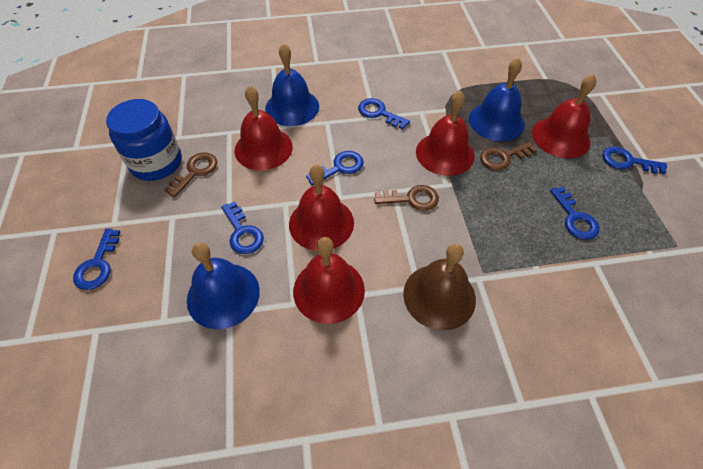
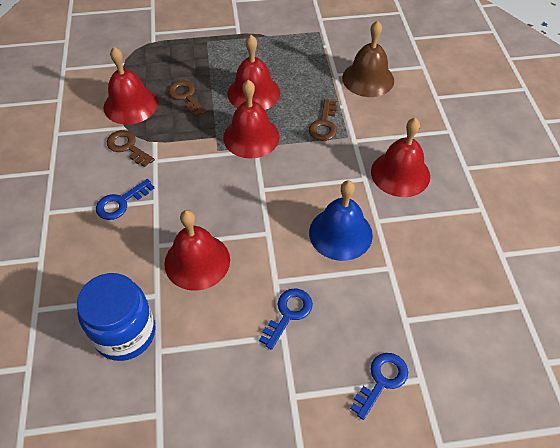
blue bell: 3 -> 1
blue key: 6 -> 3

